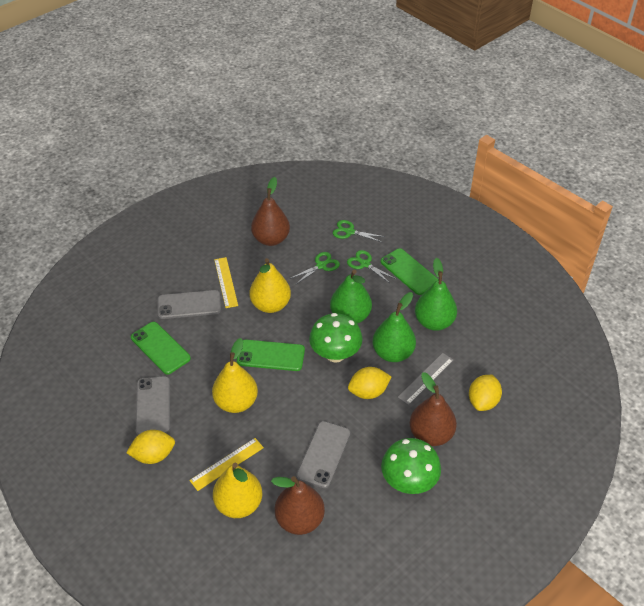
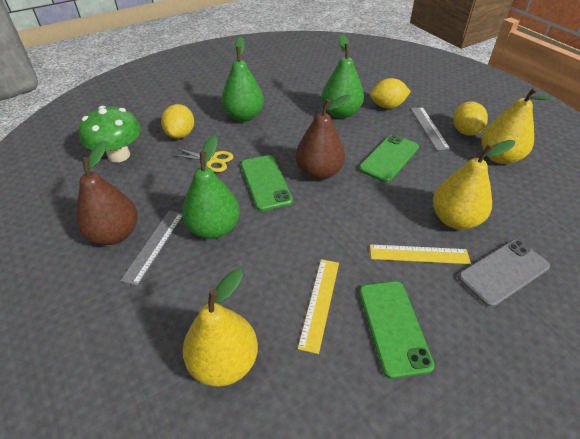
brown pear: 3 -> 2
green mushroom: 2 -> 1
green scissors: 3 -> 0
grey phone: 3 -> 1
grey ruler: 1 -> 2
yellow scissors: 0 -> 1

